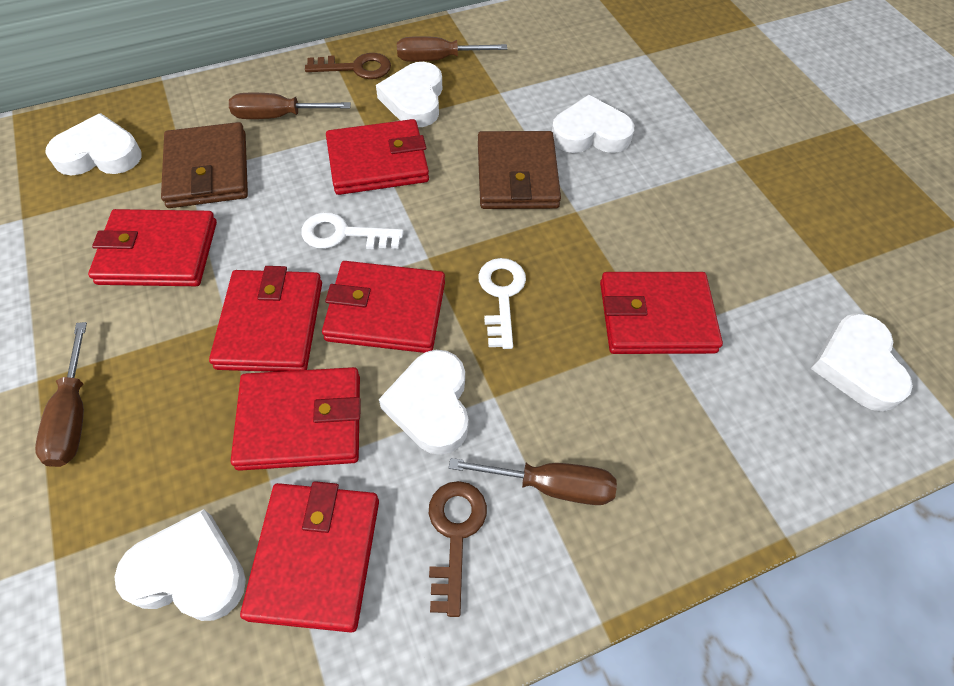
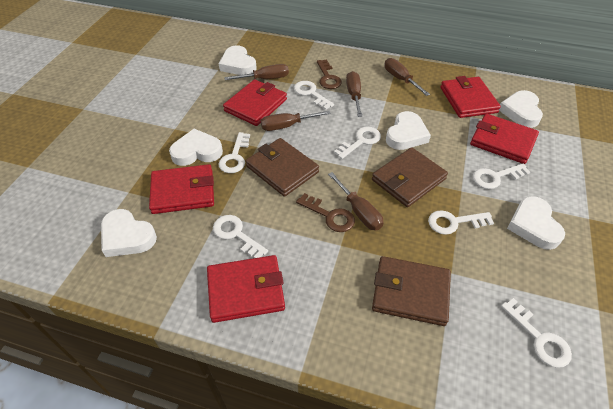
brown screwdriver: 4 -> 5
brown wallet: 2 -> 3
red wallet: 7 -> 5
white key: 2 -> 7

